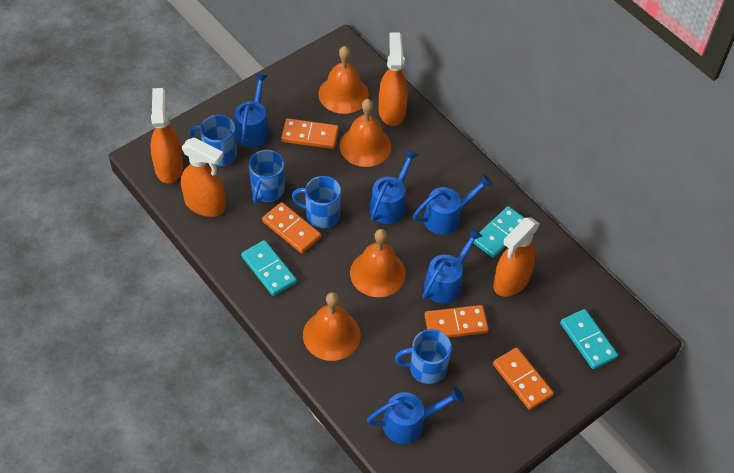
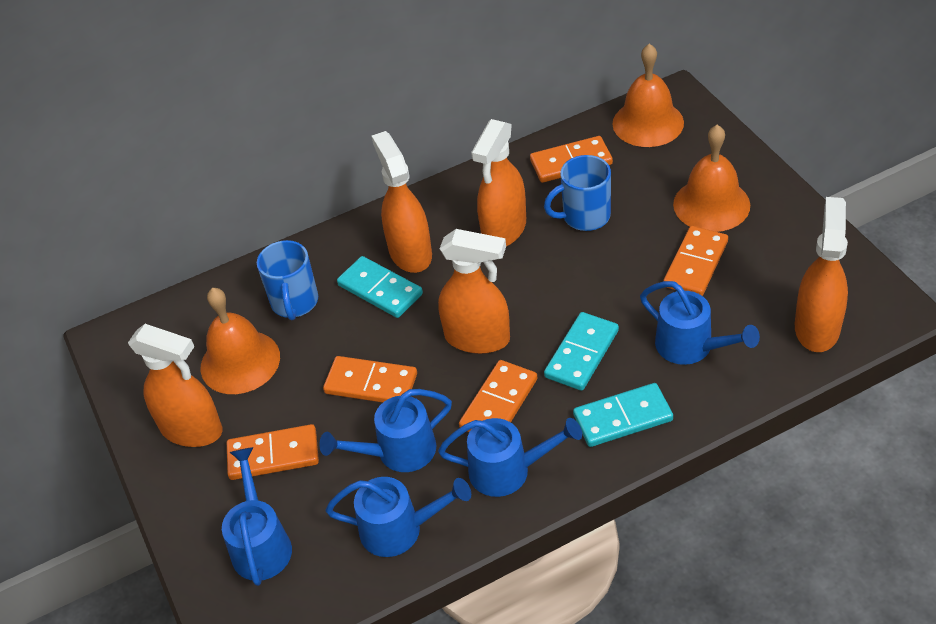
blue mug: 4 -> 2
orange bell: 4 -> 3
orange domino: 4 -> 5
orange spray bottle: 4 -> 5

